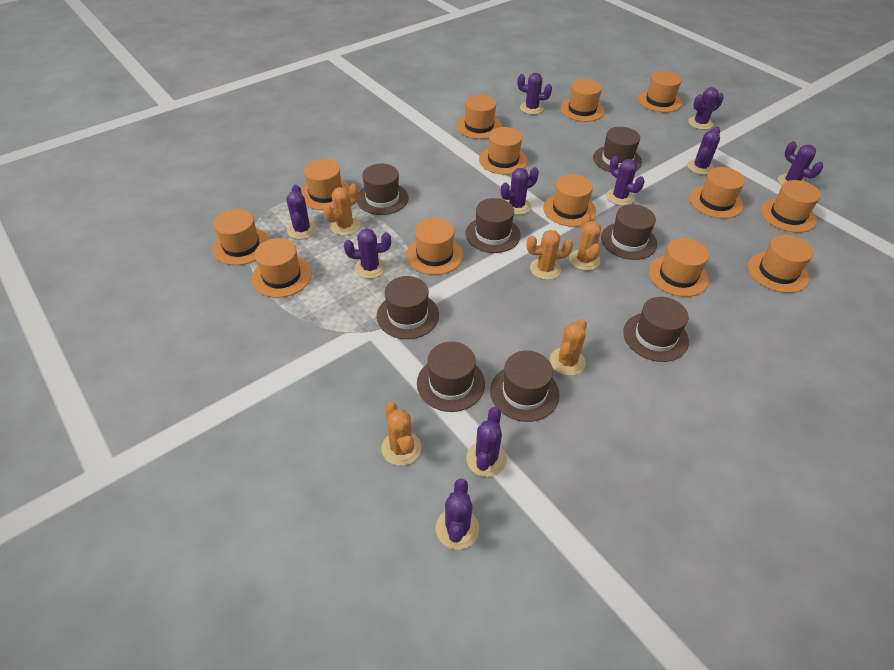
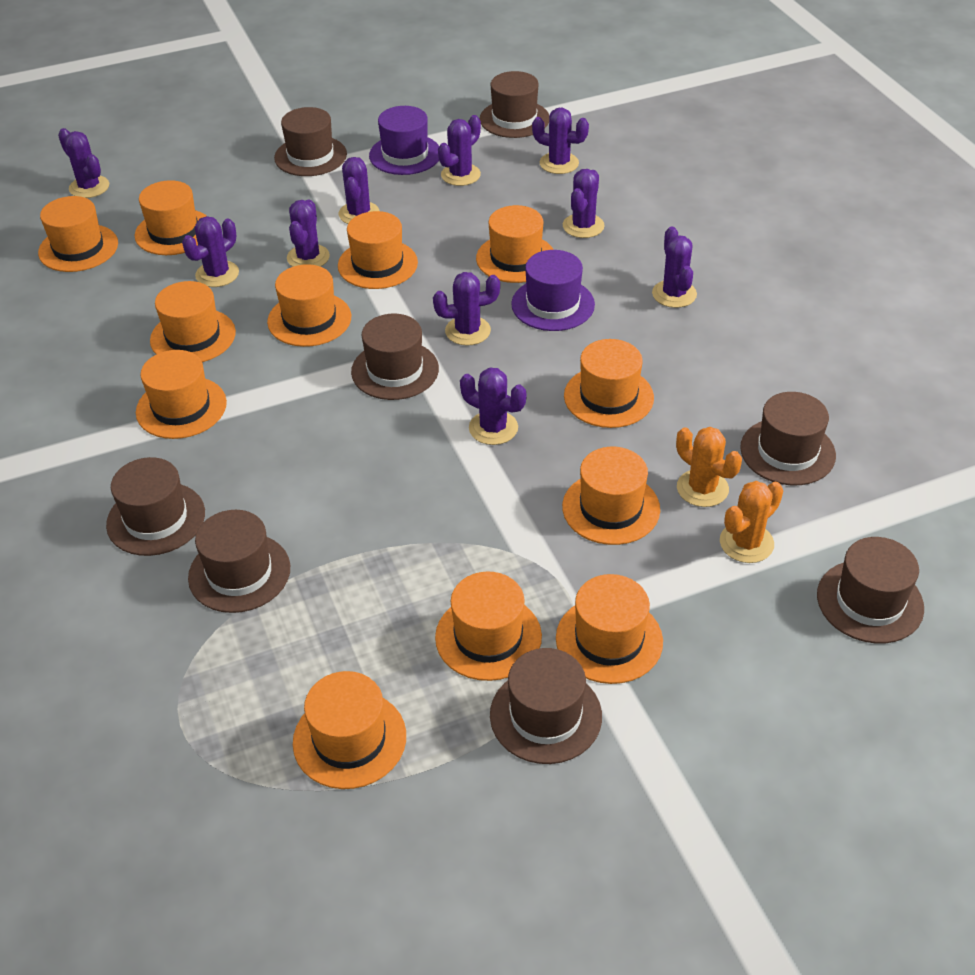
orange cactus: 5 -> 2
orange hat: 13 -> 12
purple hat: 0 -> 2

